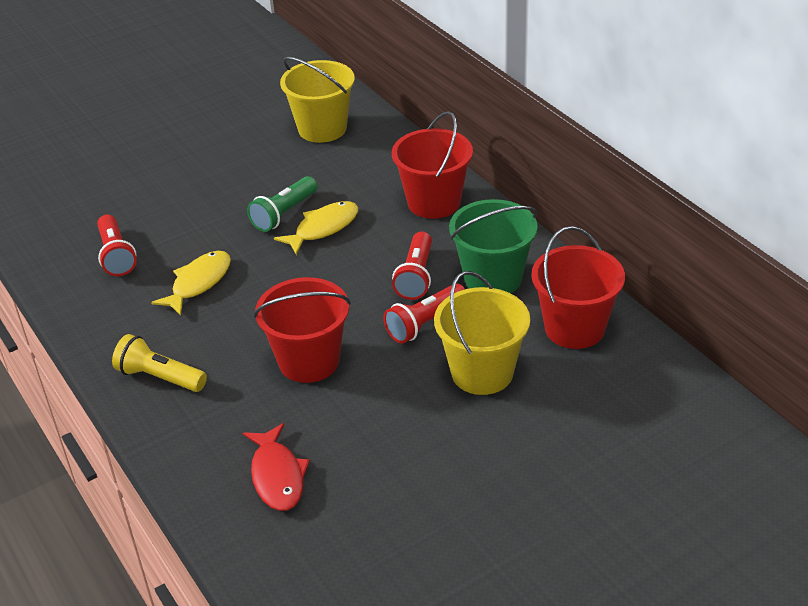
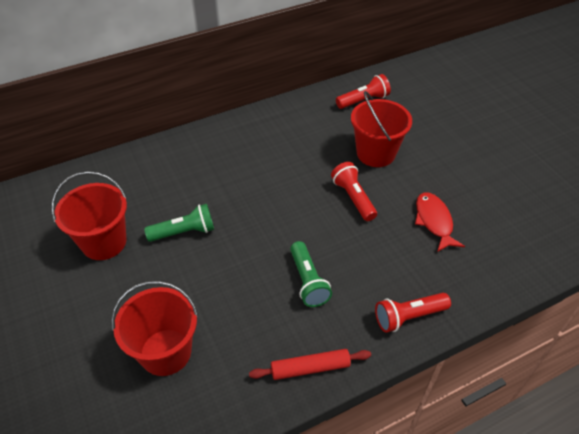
green bucket: 1 -> 0
green flashlight: 1 -> 2
red rolling pin: 0 -> 1
yellow bucket: 2 -> 0
yellow fish: 2 -> 0
yellow flashlight: 1 -> 0

